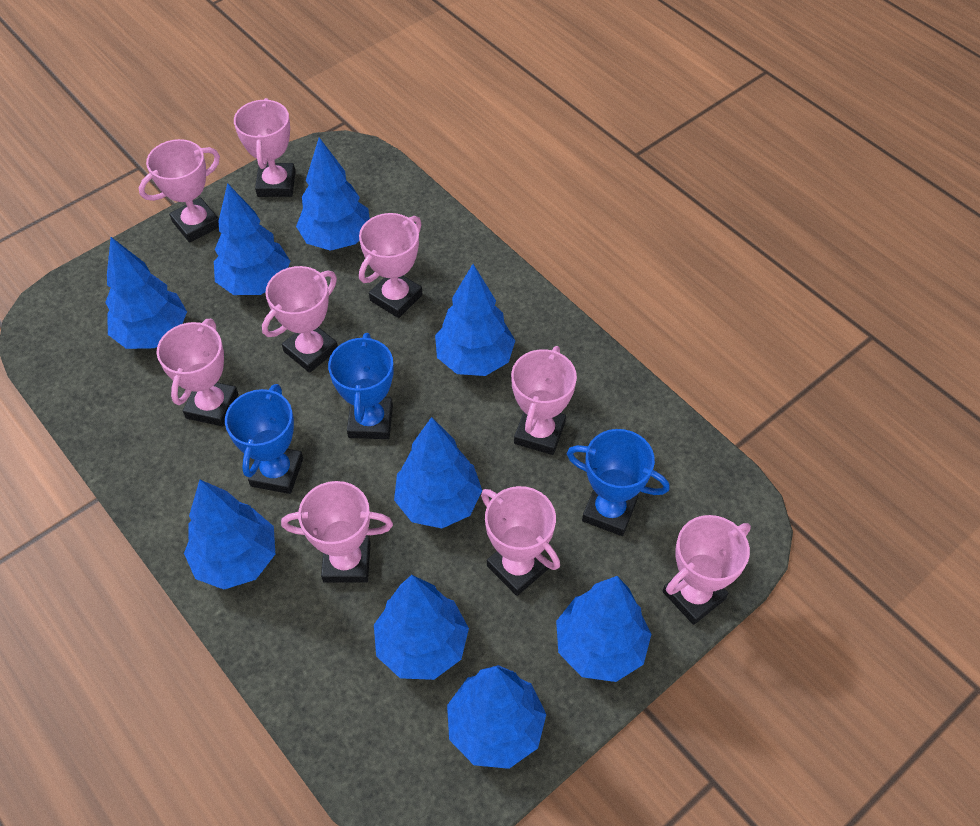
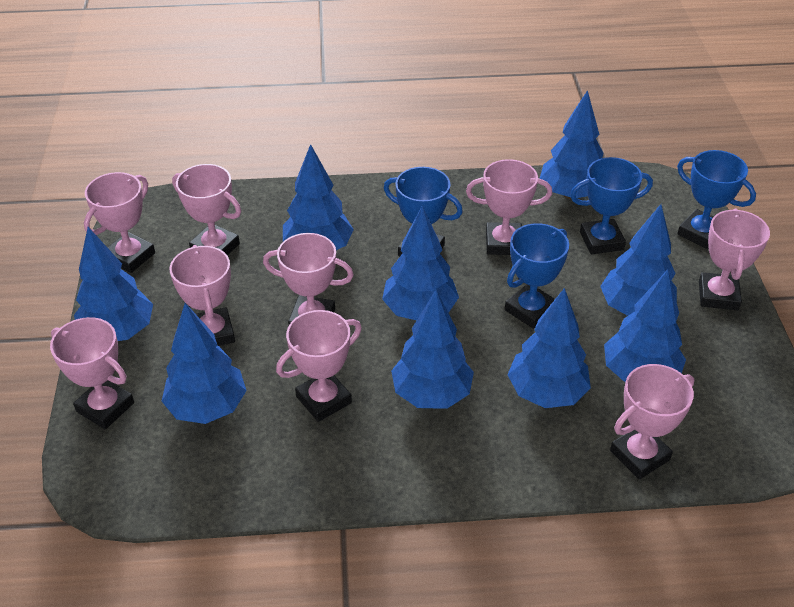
blue trophy: 3 -> 4

